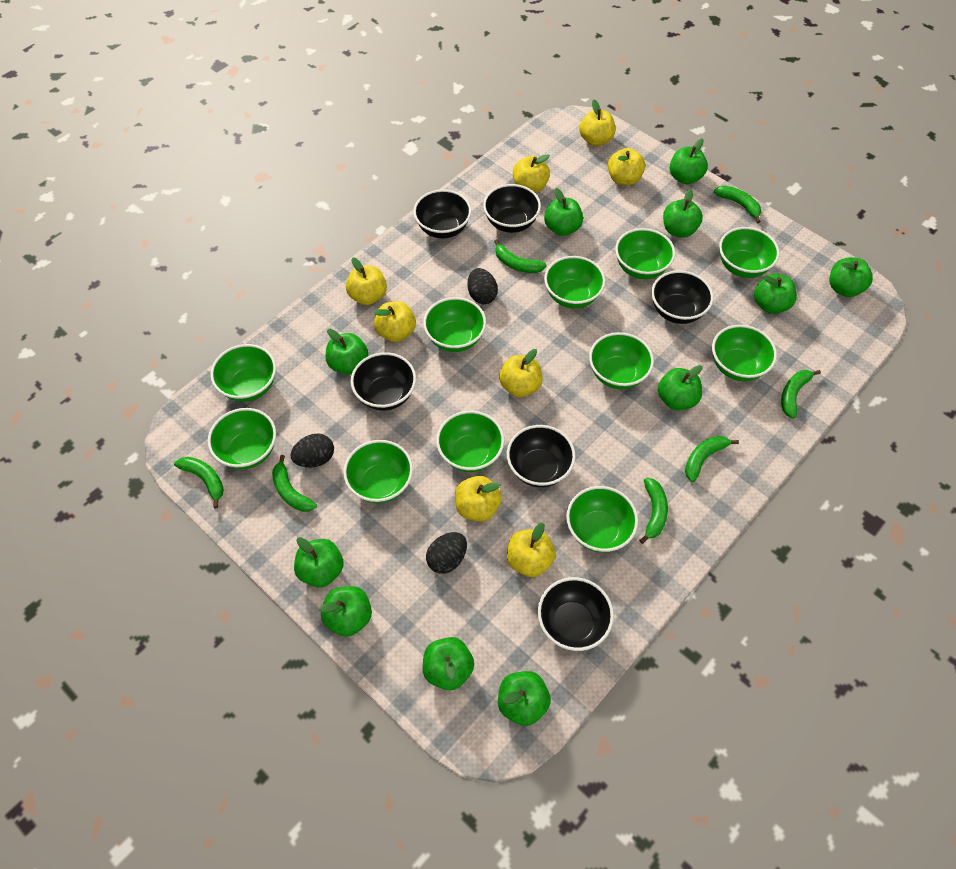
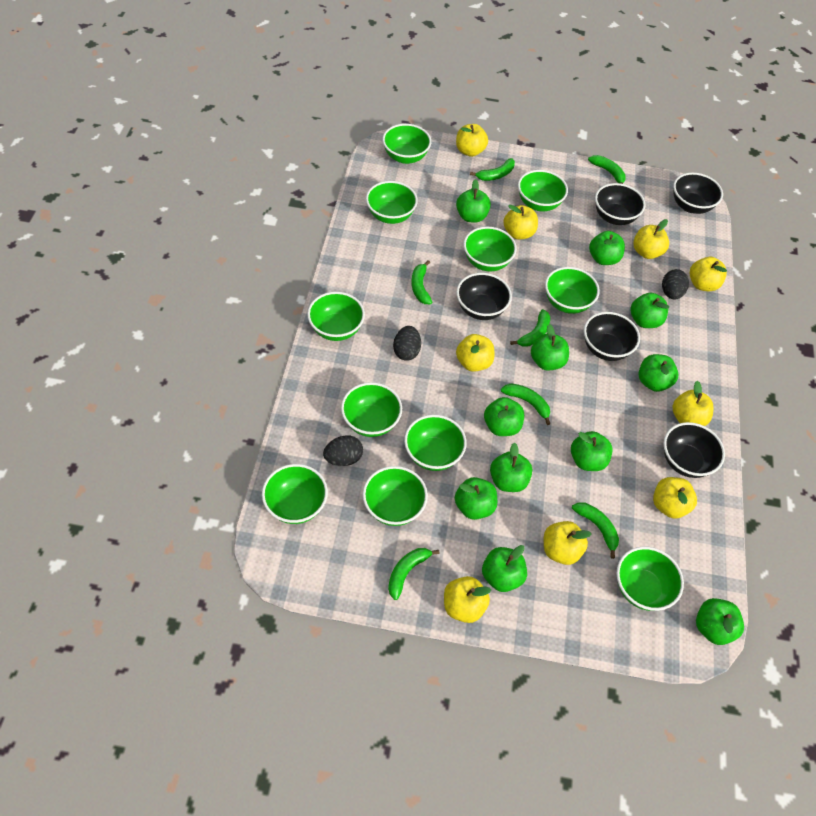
black bowl: 6 -> 5
yellow apple: 8 -> 9

